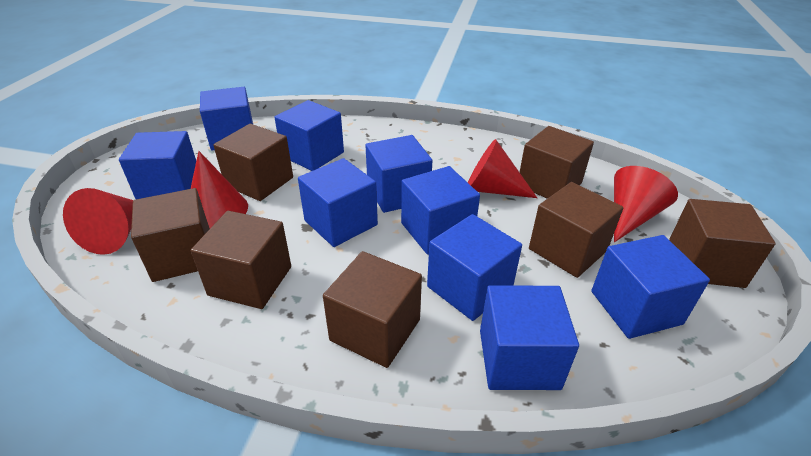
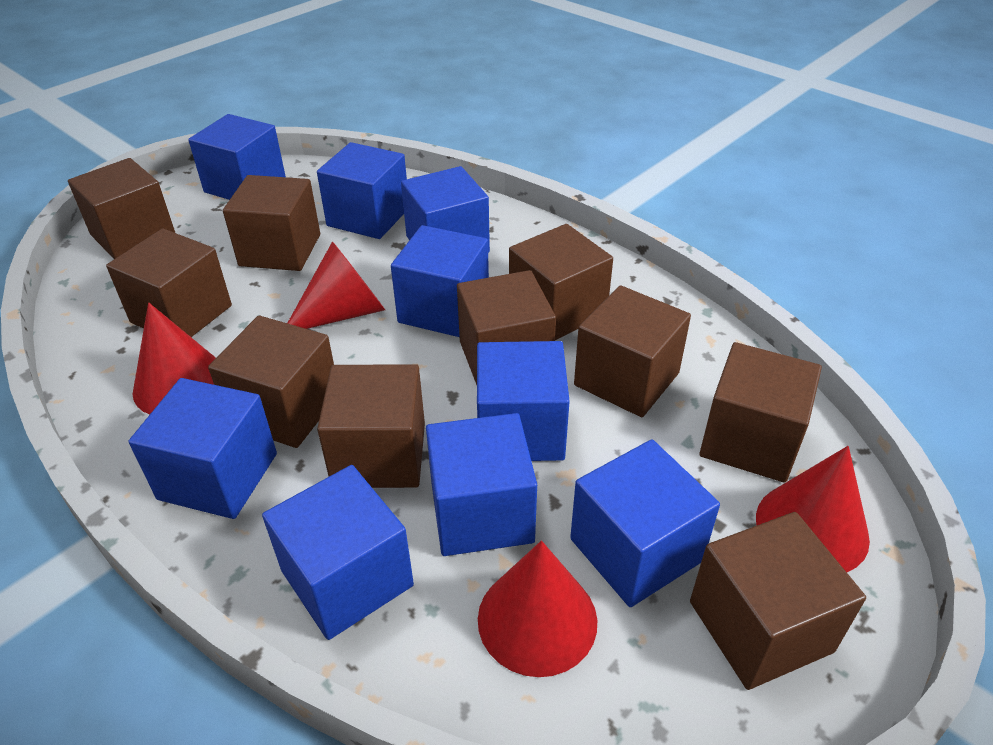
brown cube: 7 -> 10

